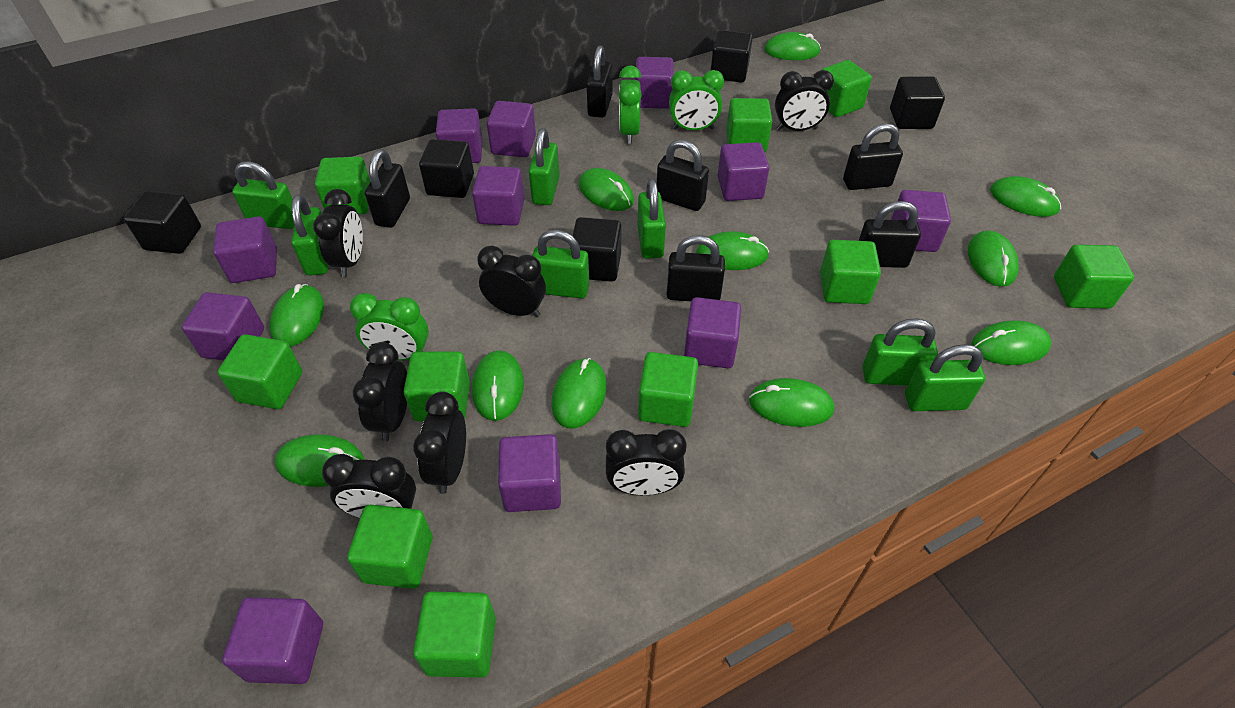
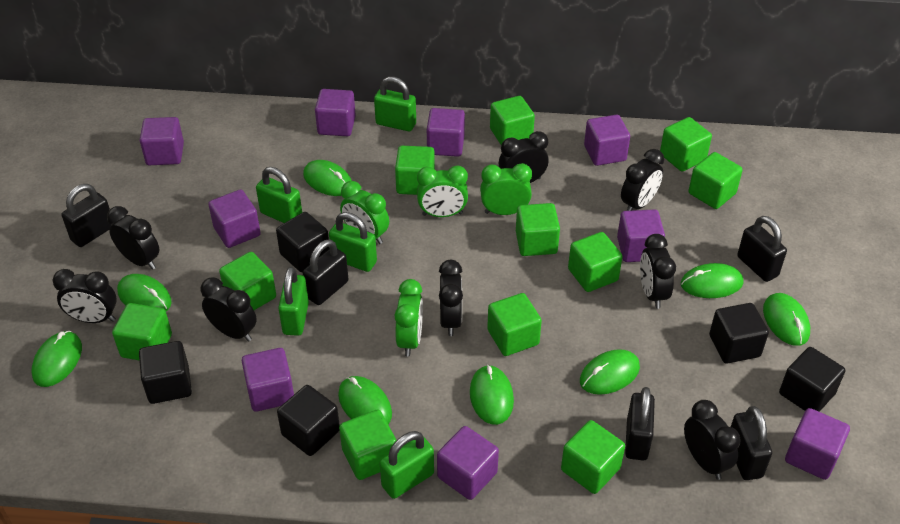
black clock: 7 -> 8
black padlock: 6 -> 5
green clock: 3 -> 4
green cube: 10 -> 11
green mouse: 11 -> 8
green padlock: 7 -> 5
purple cube: 11 -> 9

